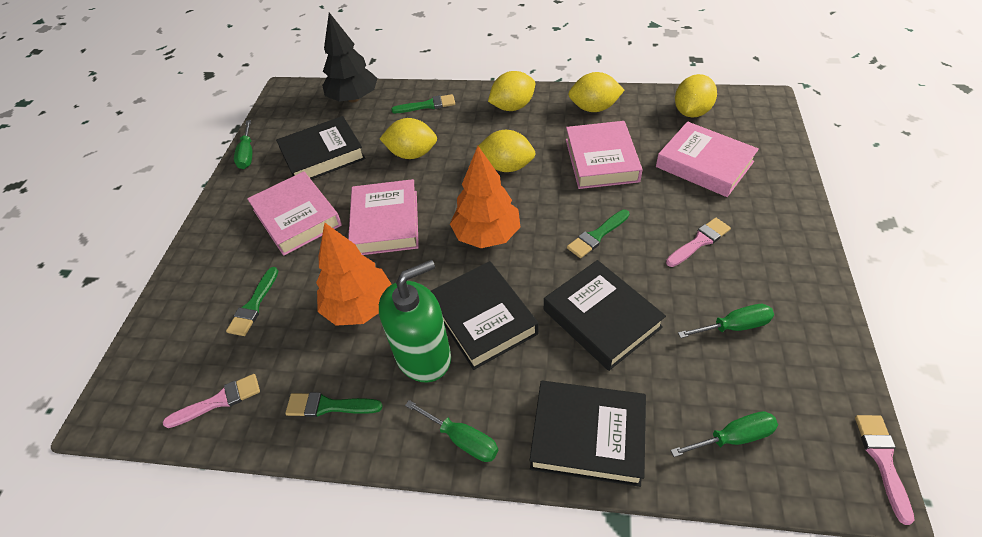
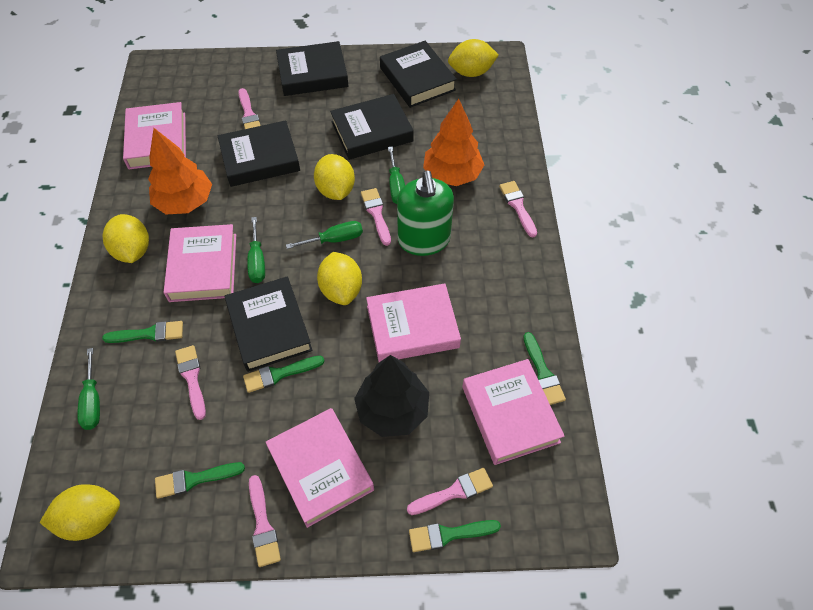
black book: 4 -> 5
green brush: 4 -> 5
pink book: 4 -> 5
pink brush: 3 -> 6

